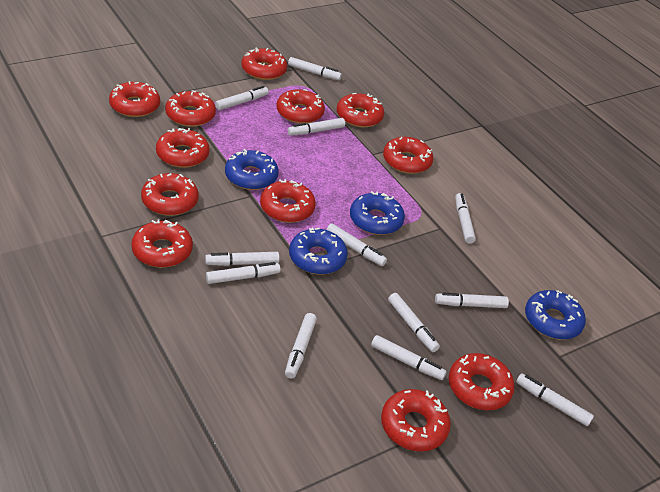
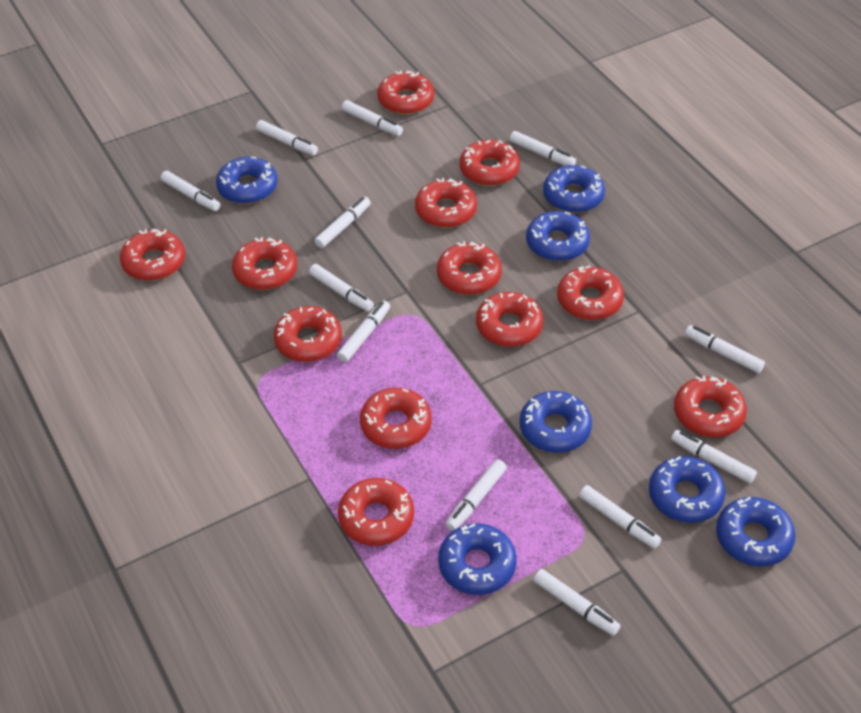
blue donut: 4 -> 7

